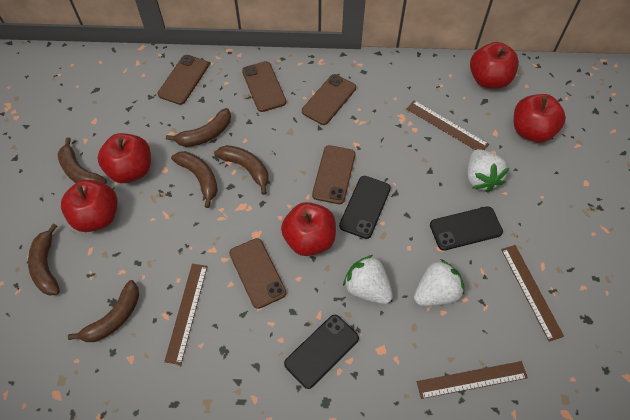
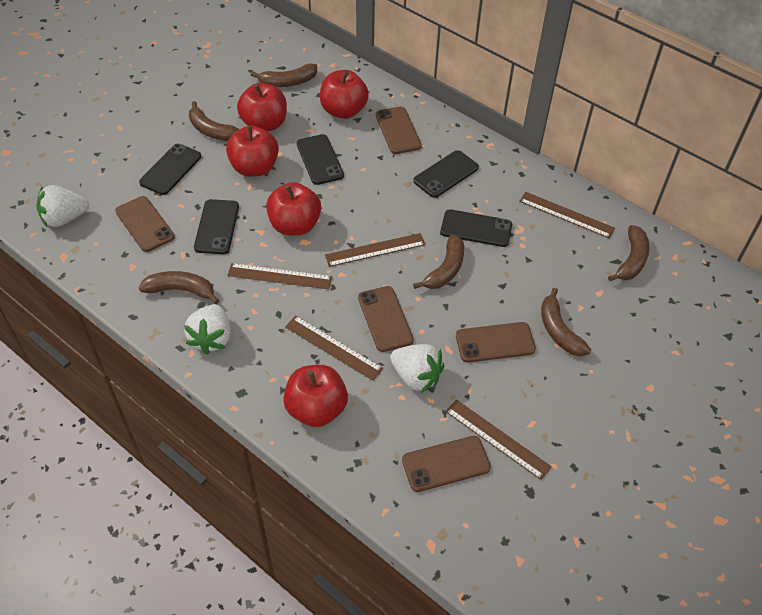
black phone: 3 -> 5
brown ruler: 4 -> 5

